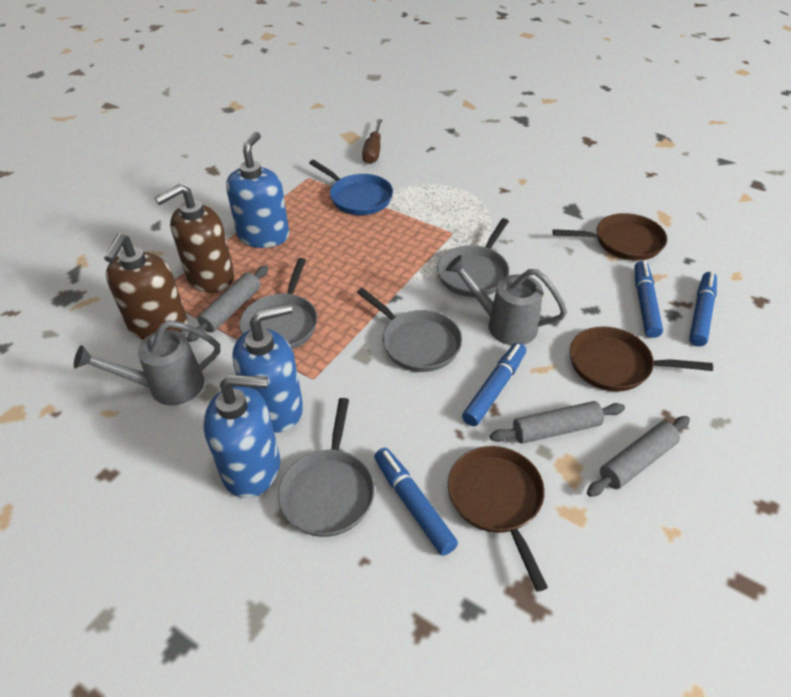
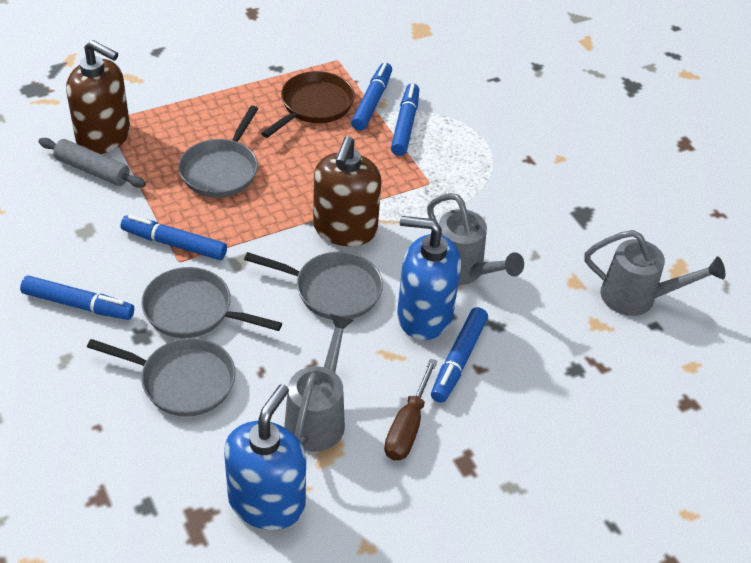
blue marker: 4 -> 5
blue pan: 1 -> 0
blue soap dispenser: 3 -> 2
brown pan: 3 -> 1
grey rolling pin: 3 -> 1
grey watering can: 2 -> 3

